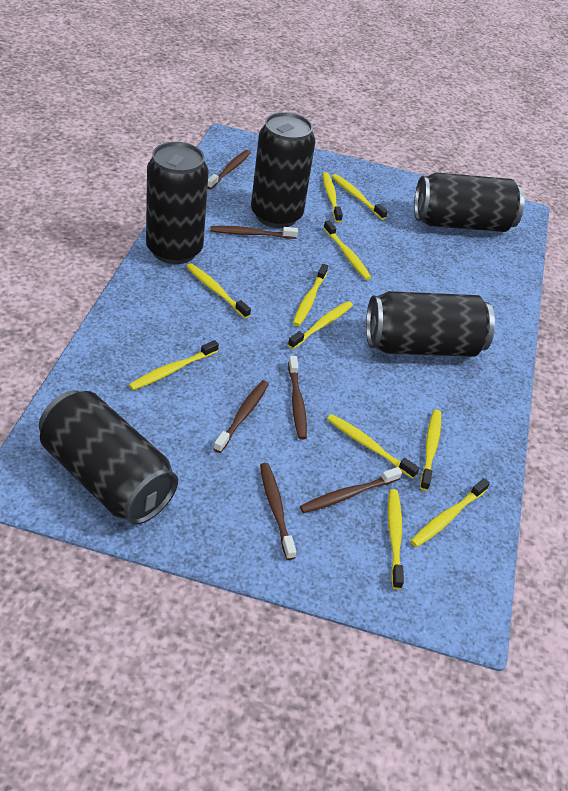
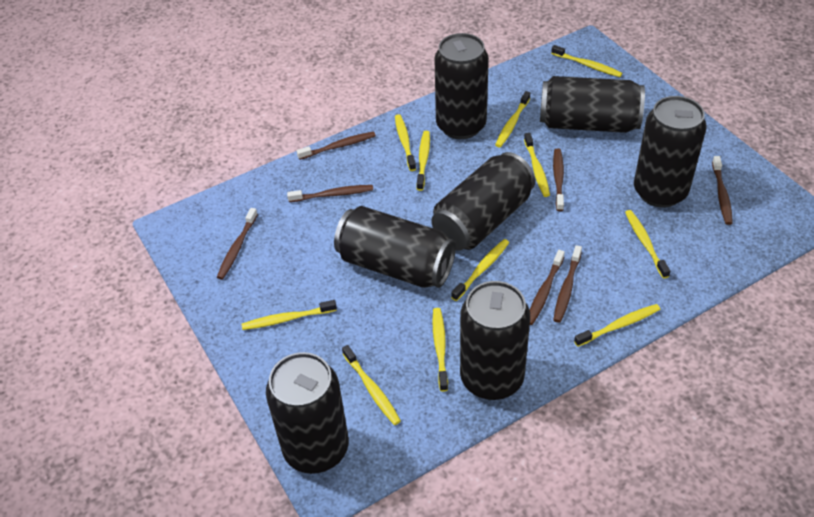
black can: 5 -> 7
brown toothbrush: 6 -> 7

